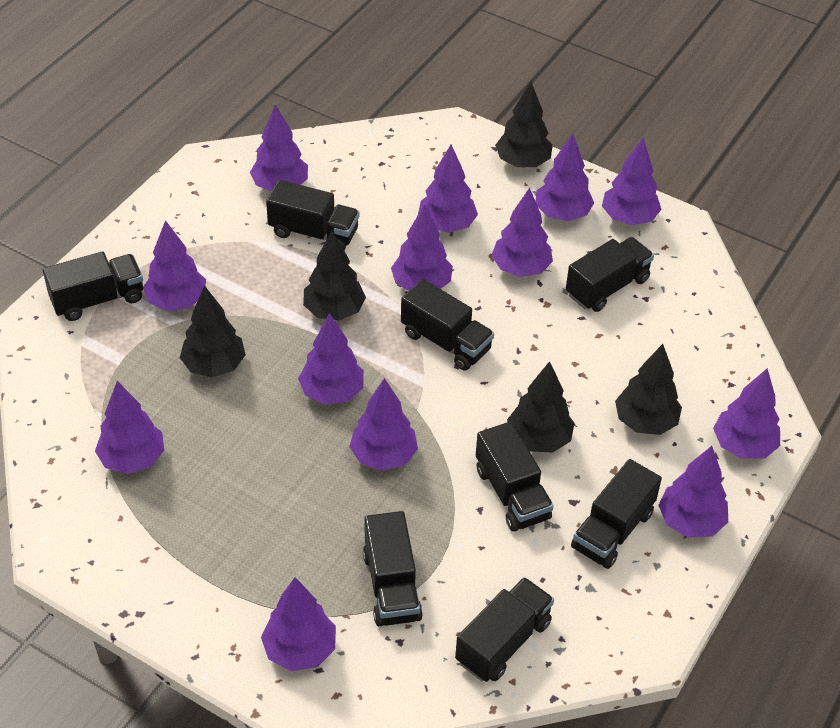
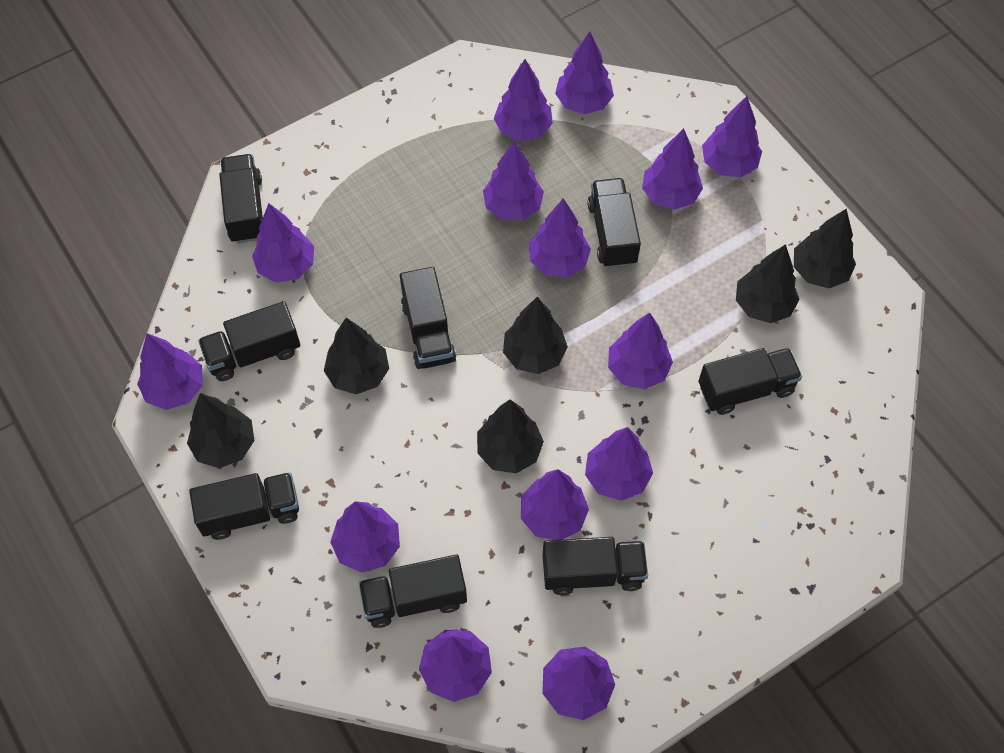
black tree: 5 -> 6
purple tree: 13 -> 14

